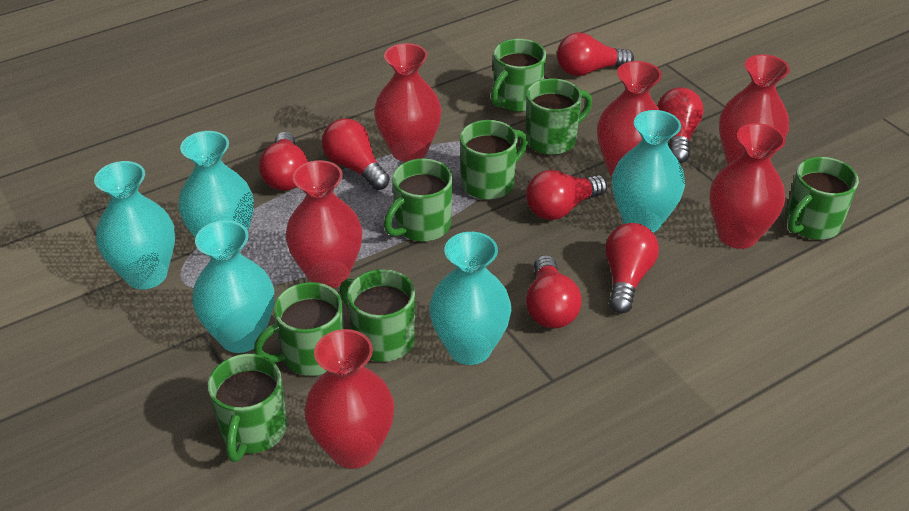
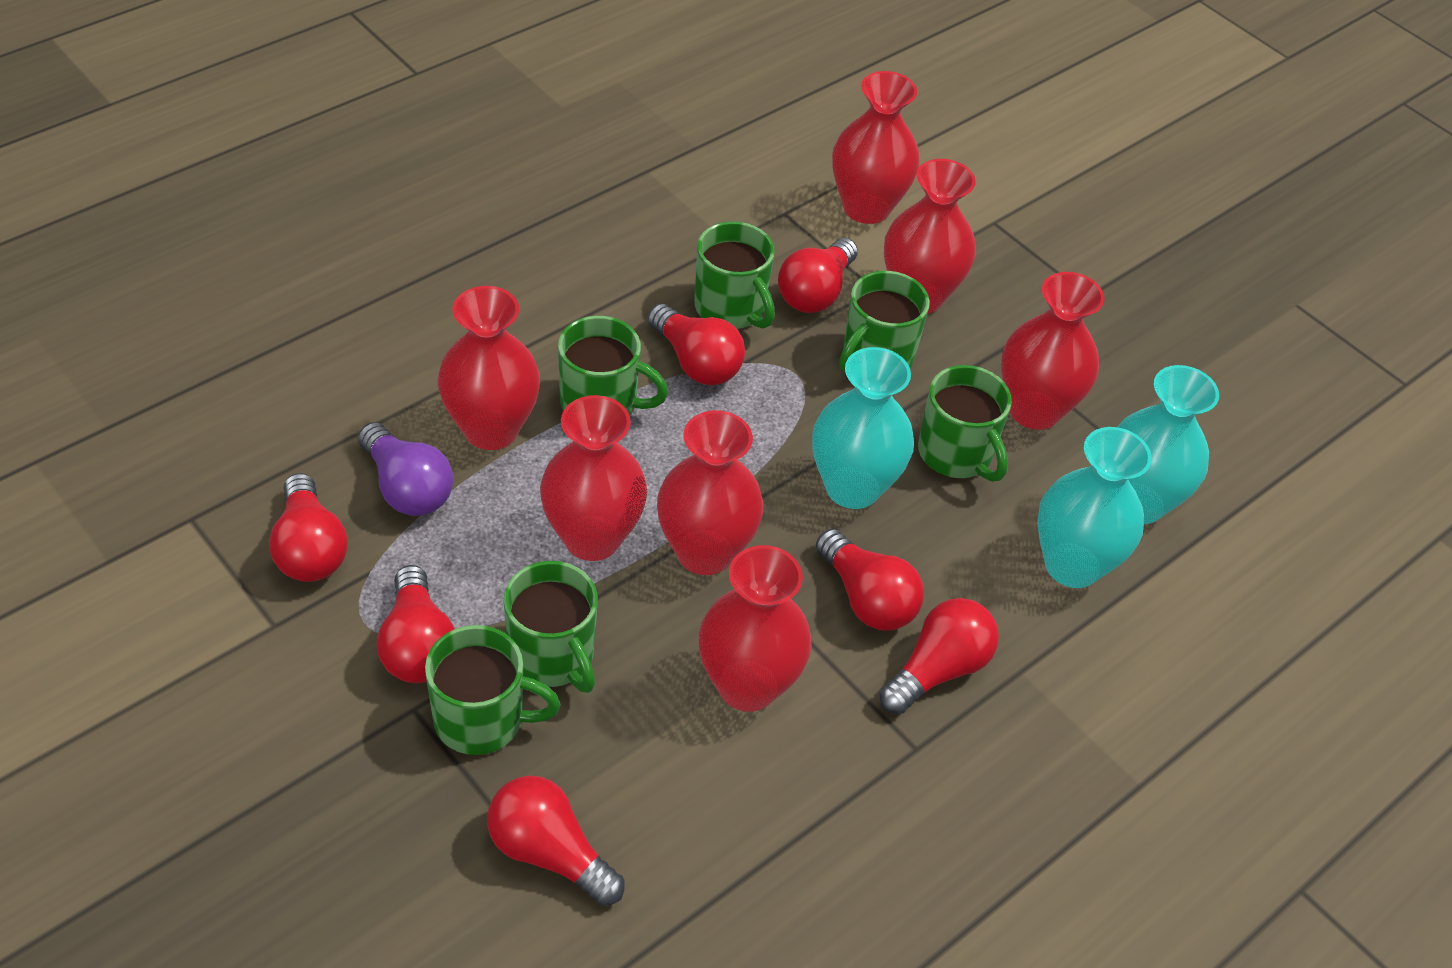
green mug: 8 -> 6
purple light bulb: 0 -> 1
red vase: 6 -> 7
turquoise vase: 5 -> 3

